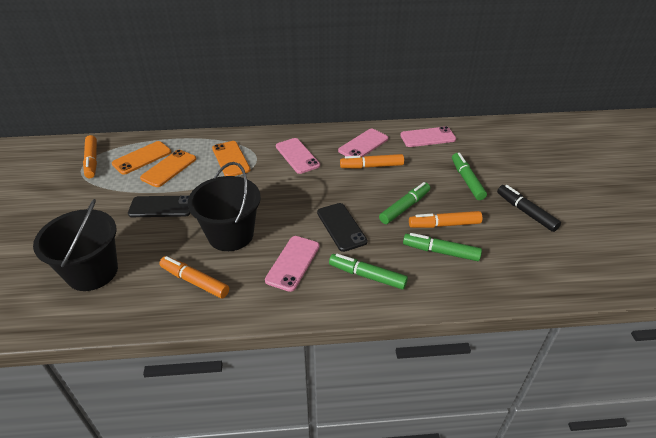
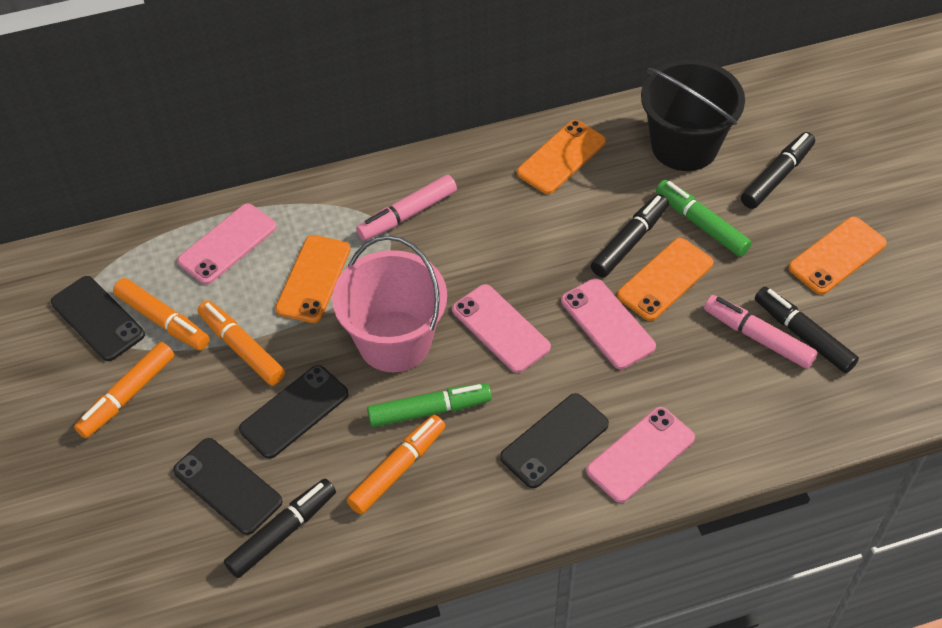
black bucket: 2 -> 1
black marker: 1 -> 4
black phone: 2 -> 4
green marker: 4 -> 2
orange phone: 3 -> 4
pink bucket: 0 -> 1
pink marker: 0 -> 2

